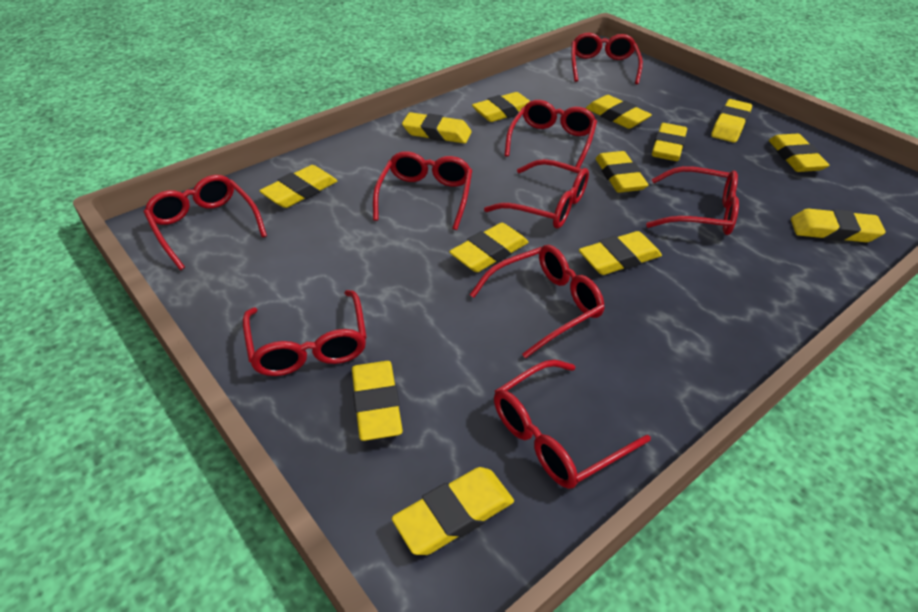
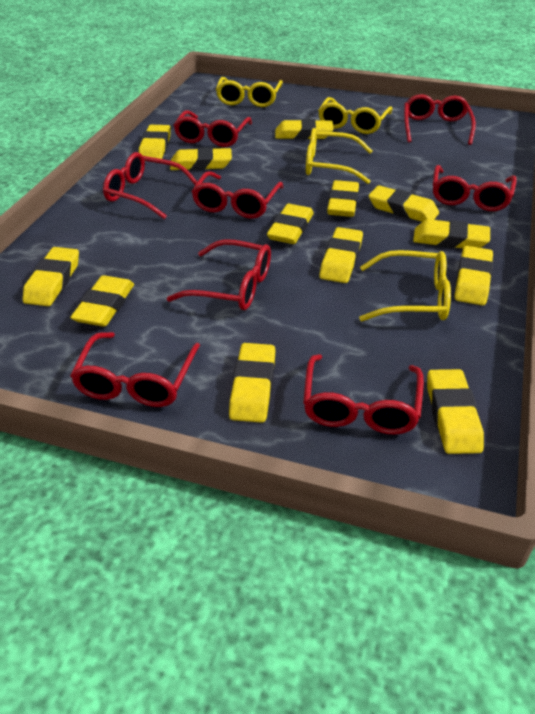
red glasses: 9 -> 8
yellow glasses: 0 -> 4

